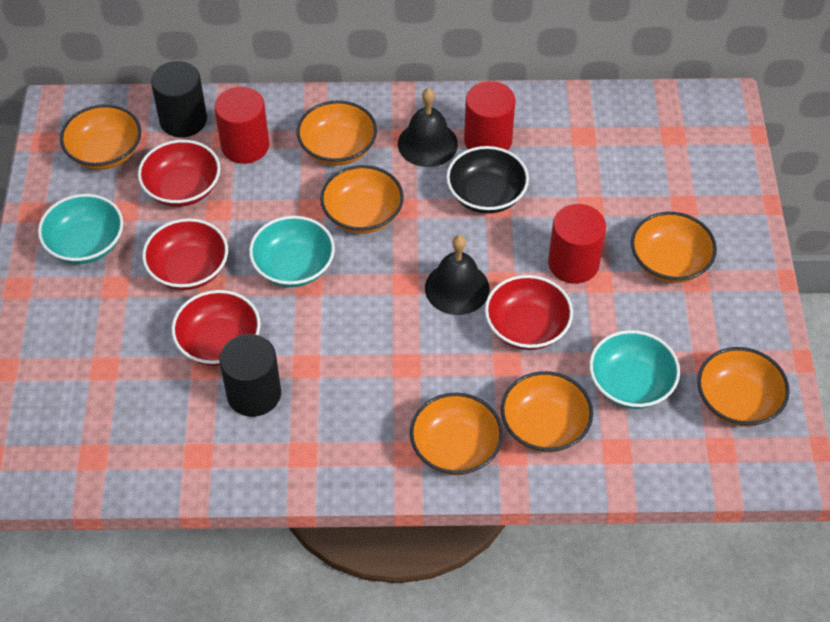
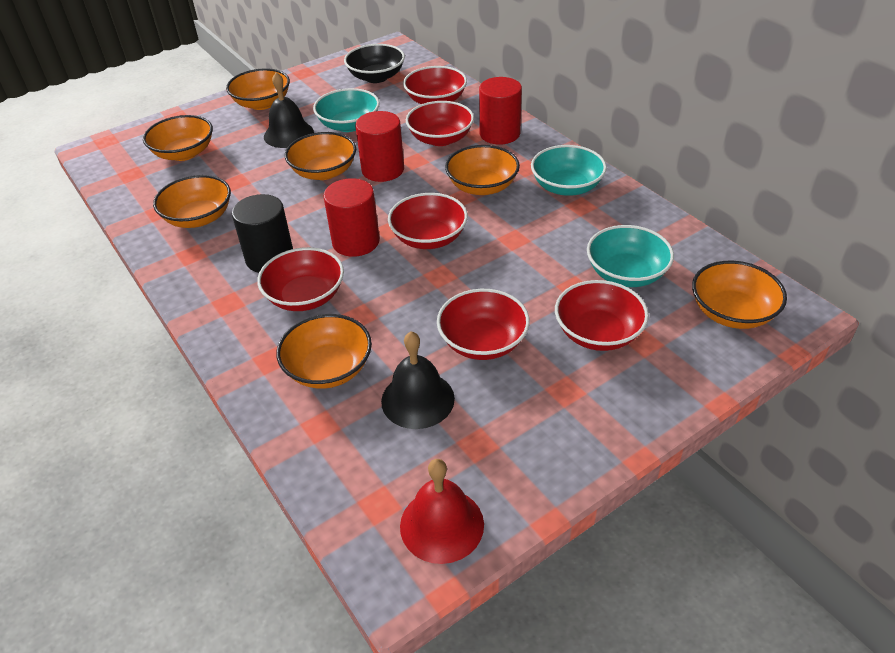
black cylinder: 2 -> 1
red bell: 0 -> 1
red bowl: 4 -> 6

